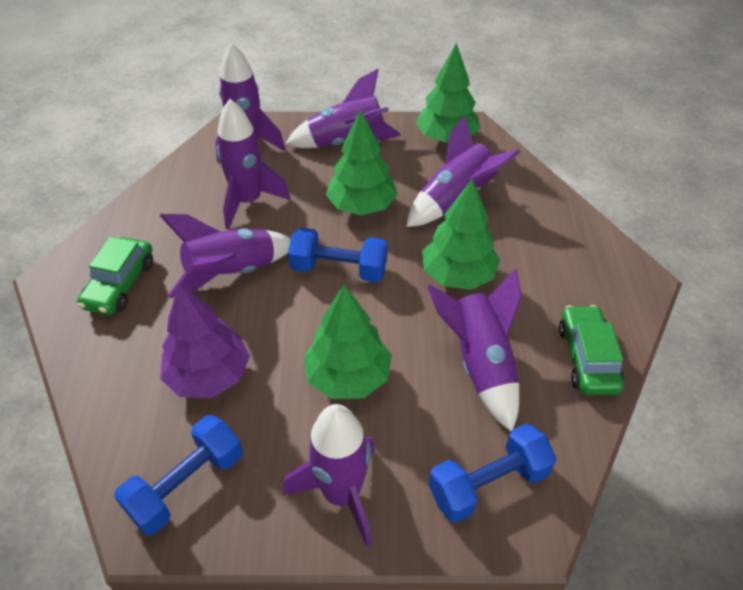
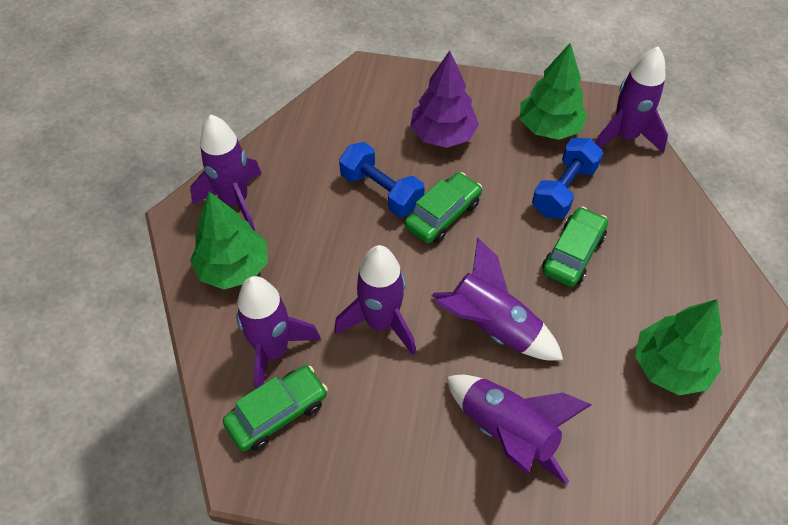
blue dumbbell: 3 -> 2
green car: 2 -> 3
green tree: 4 -> 3
purple rocket: 7 -> 6

